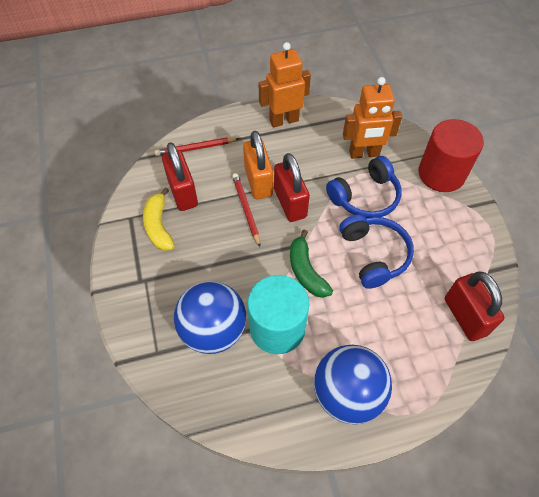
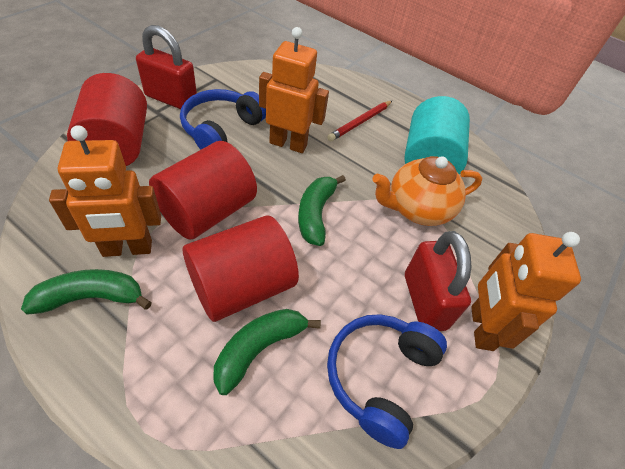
blue ball: 2 -> 0
green banana: 1 -> 3
orange padlock: 1 -> 0
orange robot: 2 -> 3
orange teapot: 0 -> 1
red cylinder: 1 -> 3
red padlock: 3 -> 2
red pencil: 2 -> 1
yellow banana: 1 -> 0

